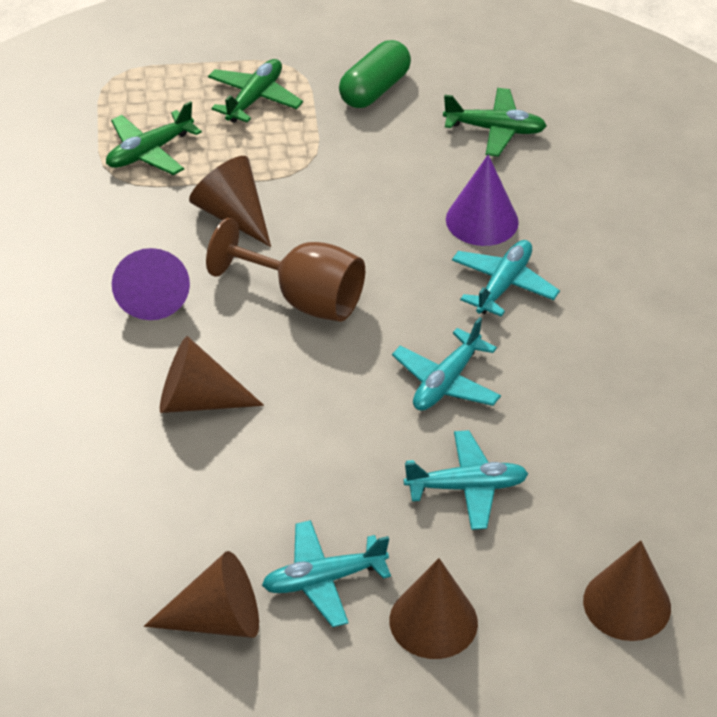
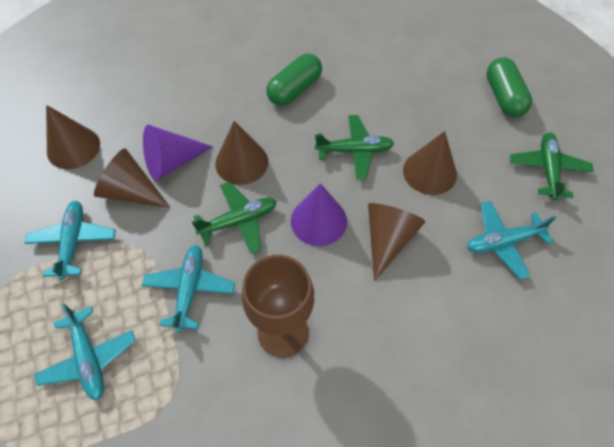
green capsule: 1 -> 2

